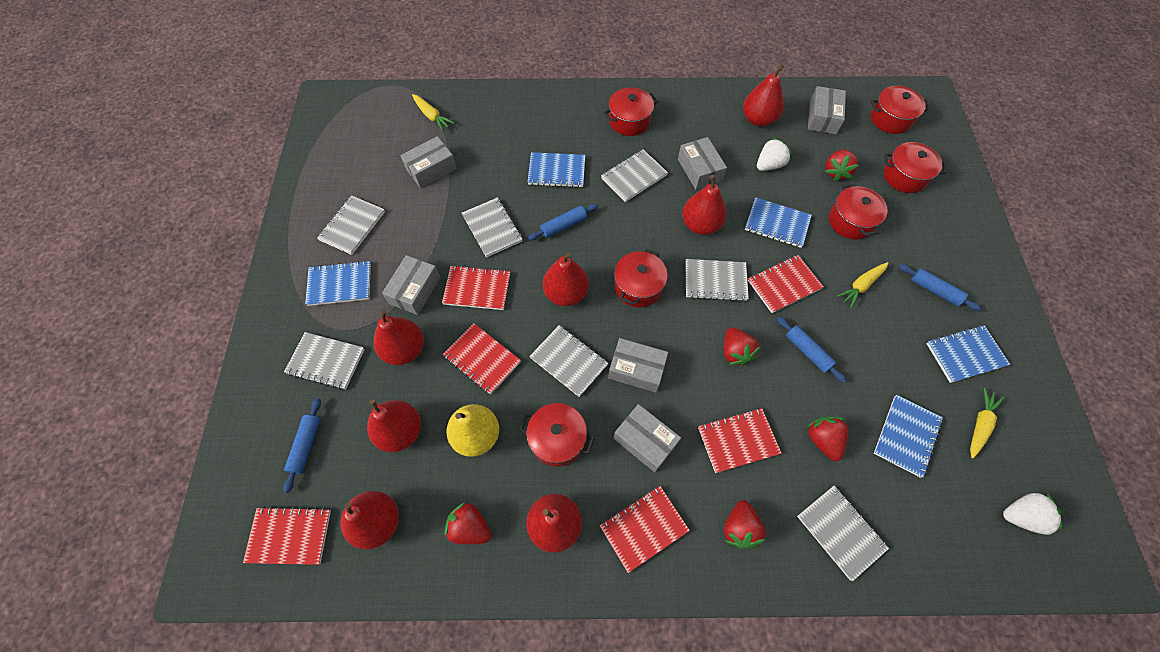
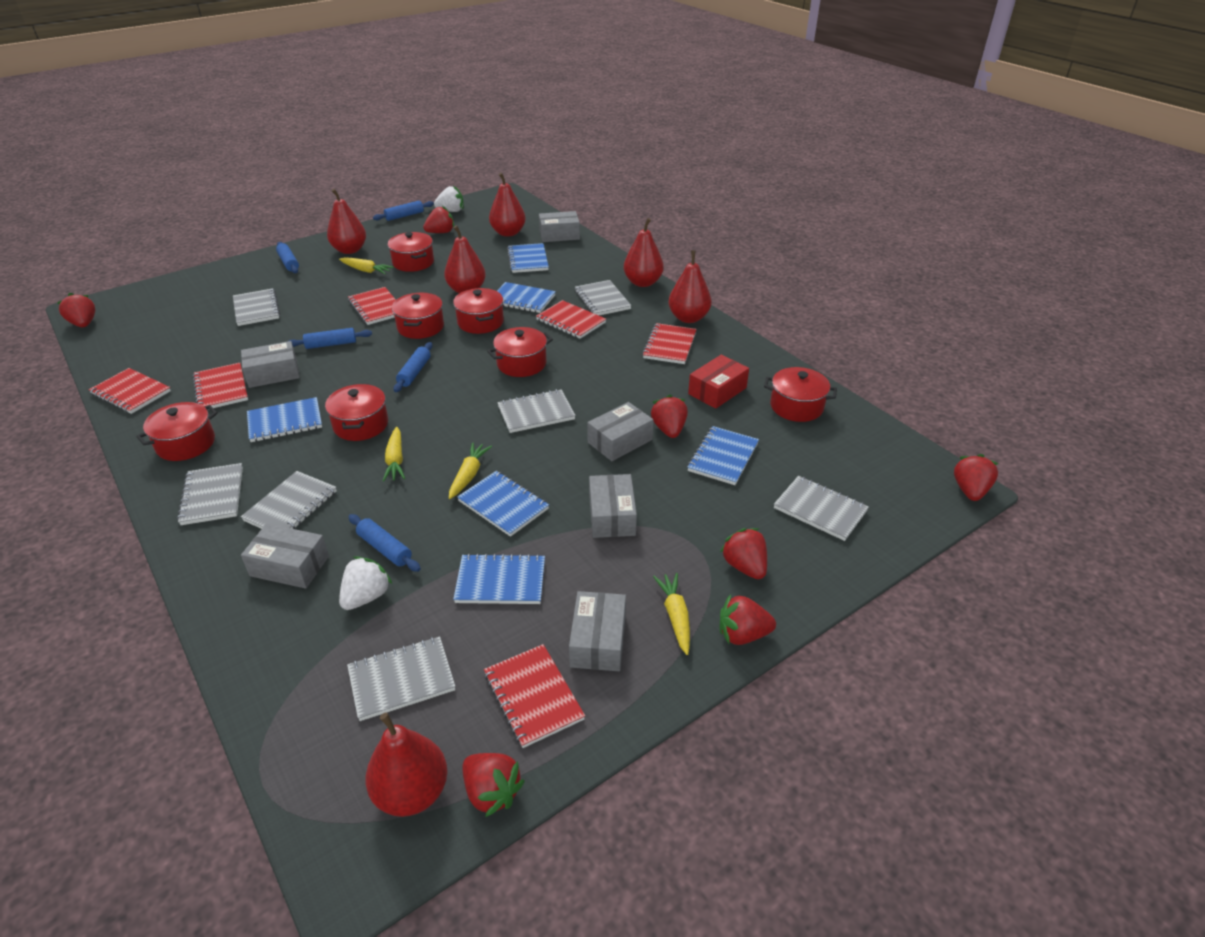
blue notebook: 5 -> 6
blue rolling pin: 4 -> 5
red box: 0 -> 1
red pear: 7 -> 6
red pot: 6 -> 7
red strawberry: 5 -> 7
yellow carrot: 3 -> 4
yellow pear: 1 -> 0

